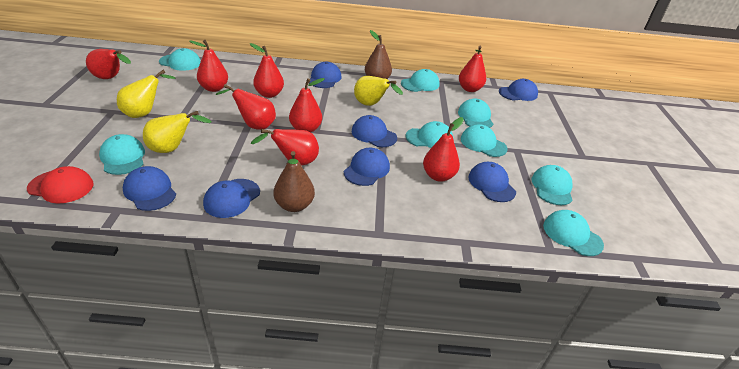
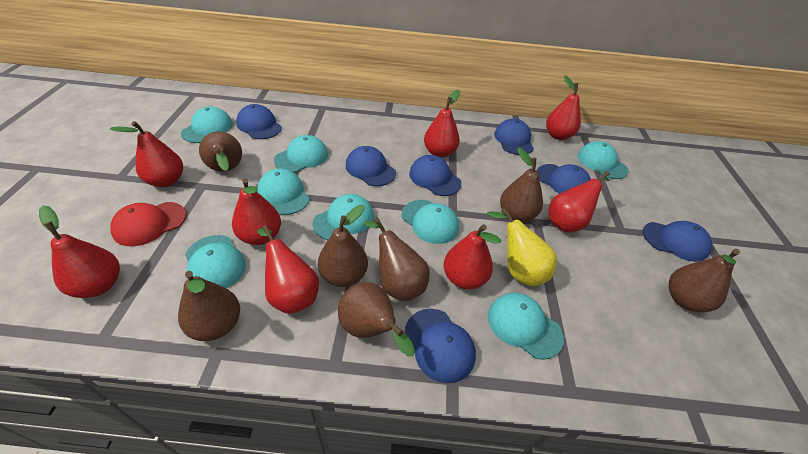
brown pear: 2 -> 7
yellow pear: 3 -> 1

